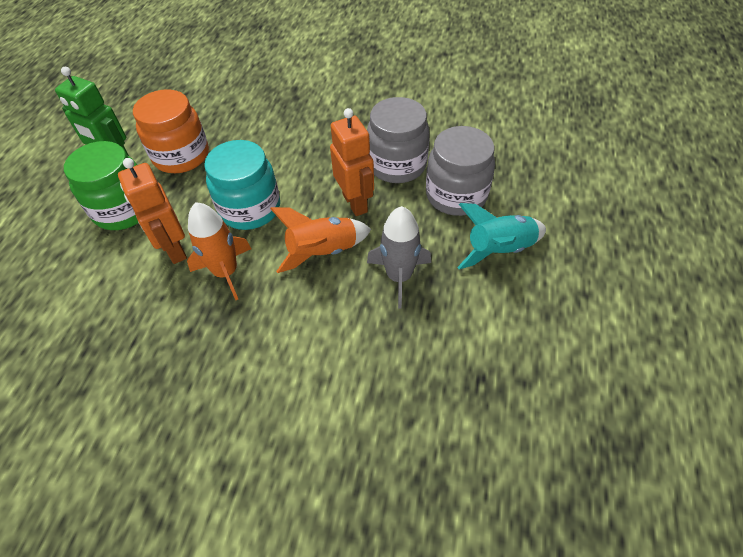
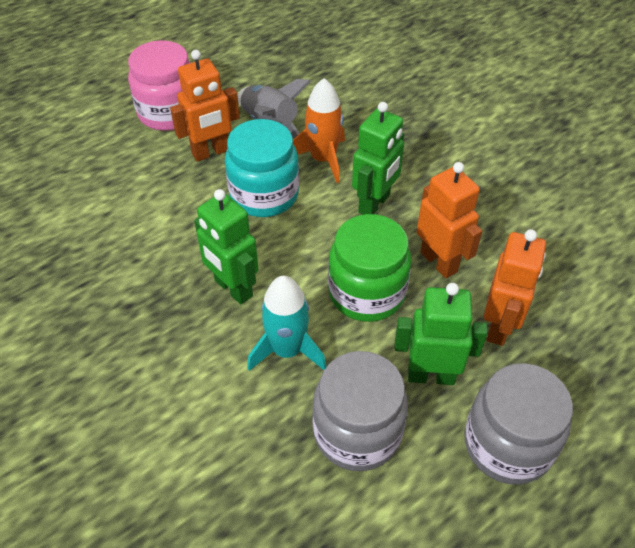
green robot: 1 -> 3
orange jar: 1 -> 0
orange robot: 2 -> 3
orange rocket: 2 -> 1
pink jar: 0 -> 1

